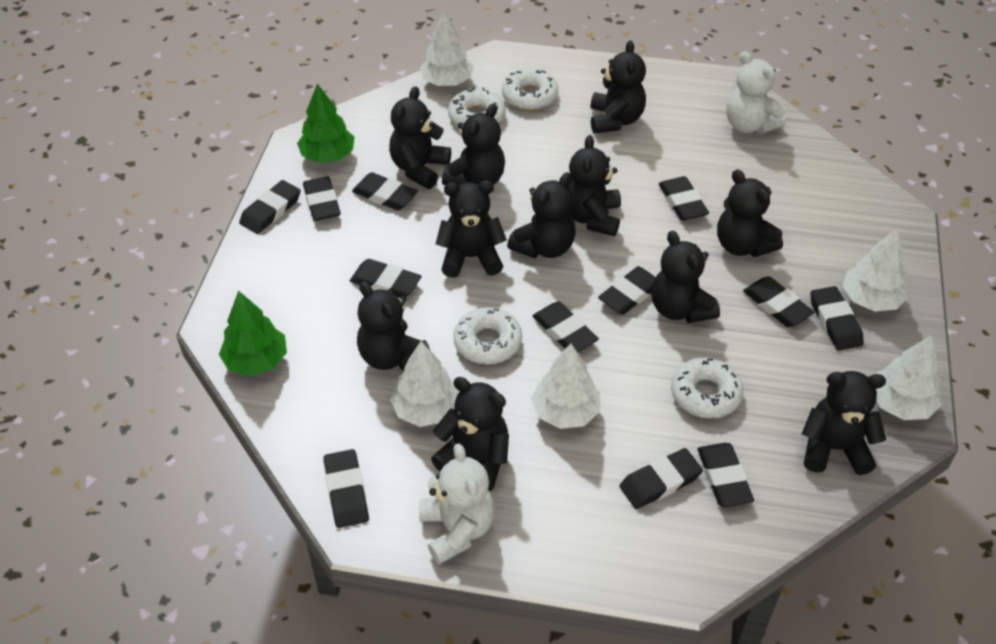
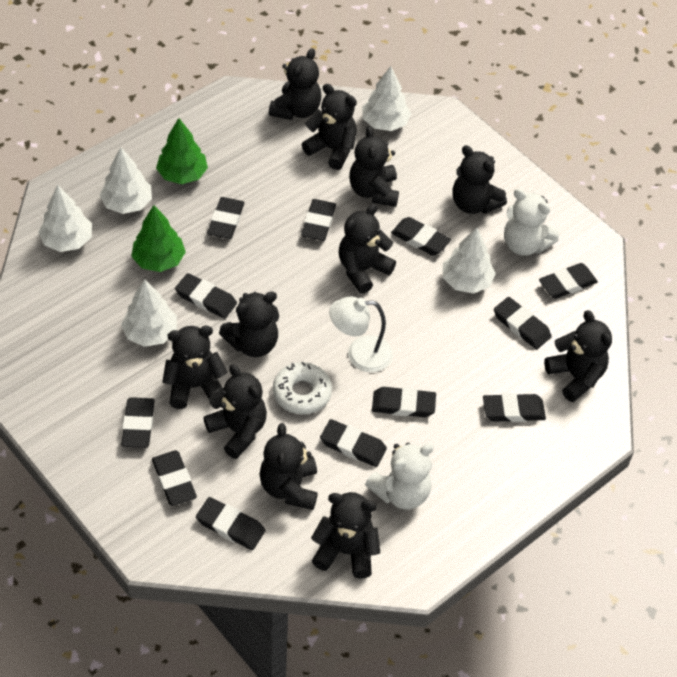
white donut: 4 -> 1
white lamp: 0 -> 1

